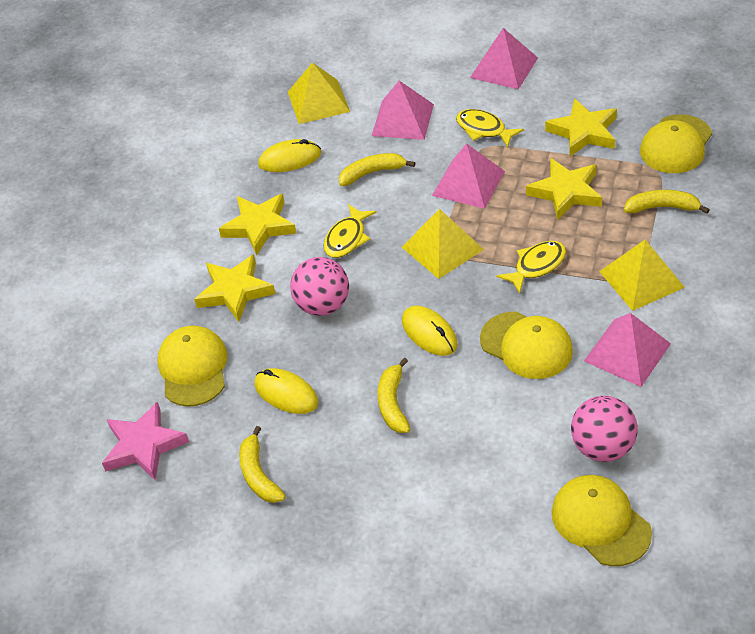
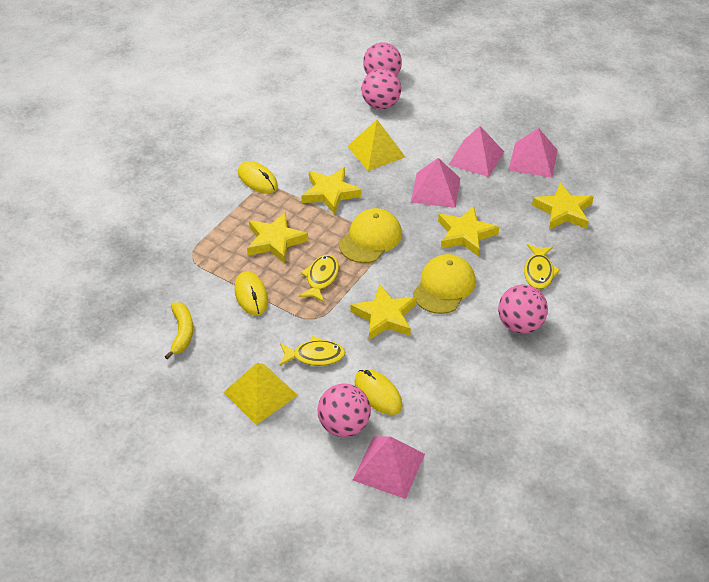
pink ball: 2 -> 4
pink star: 1 -> 0
yellow banana: 4 -> 1
yellow cap: 4 -> 2
yellow pyramid: 3 -> 2
yellow star: 4 -> 5

